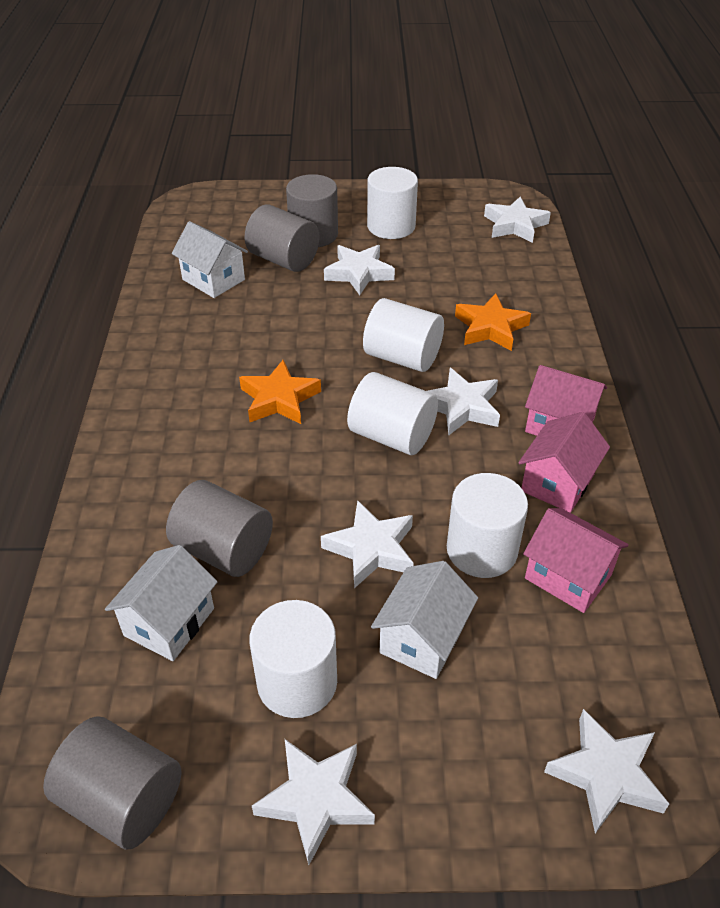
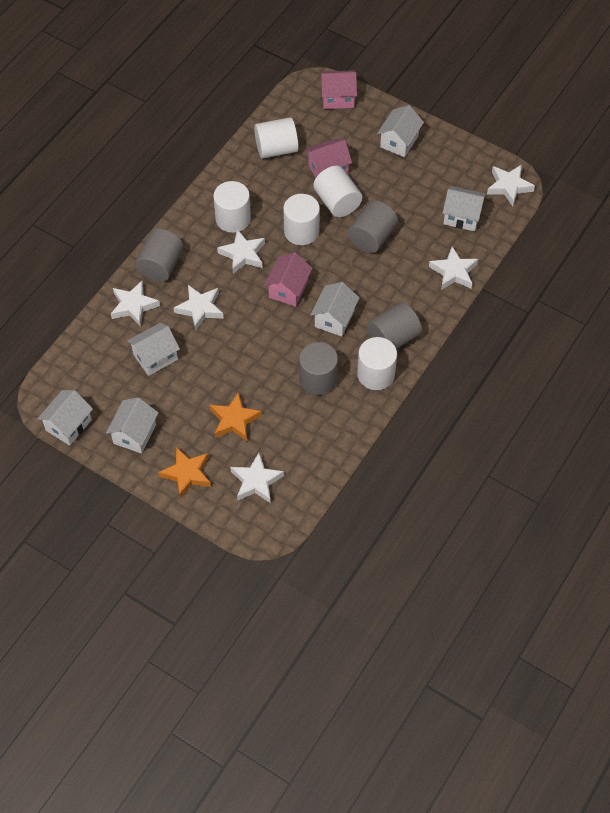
white house: 3 -> 6

